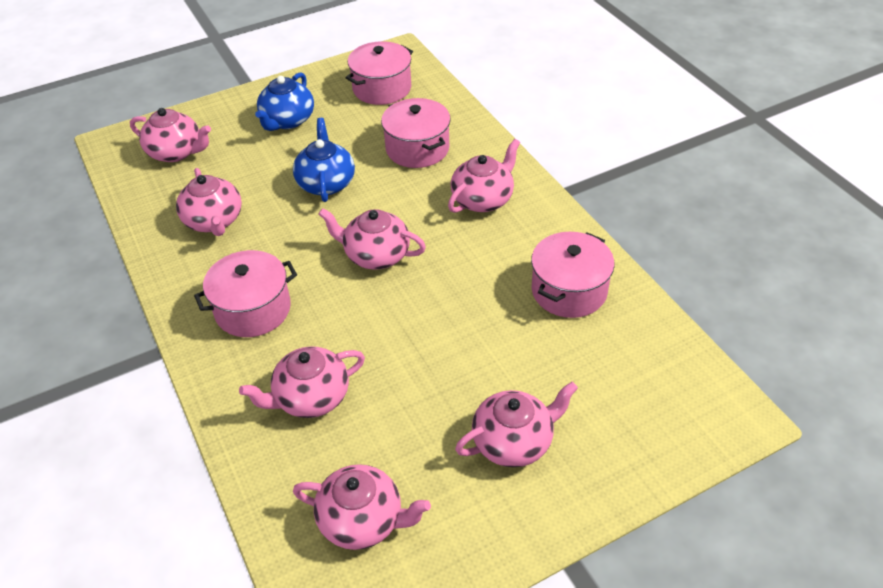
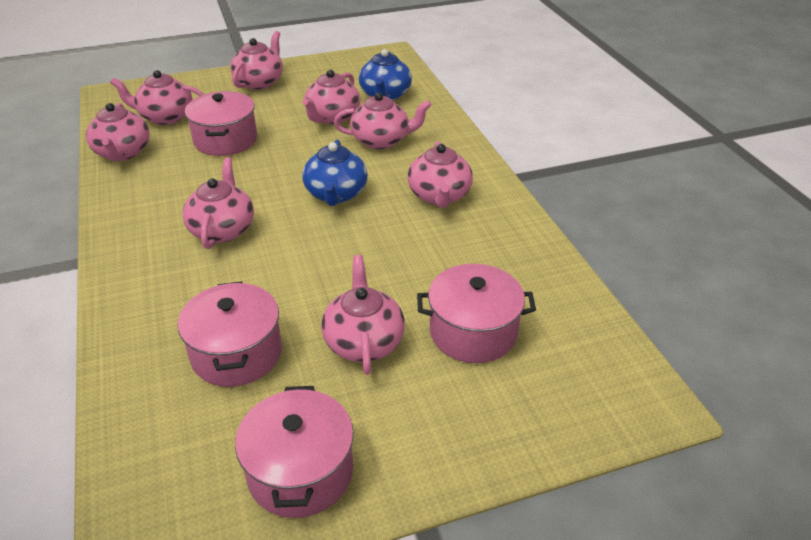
pink teapot: 7 -> 8

